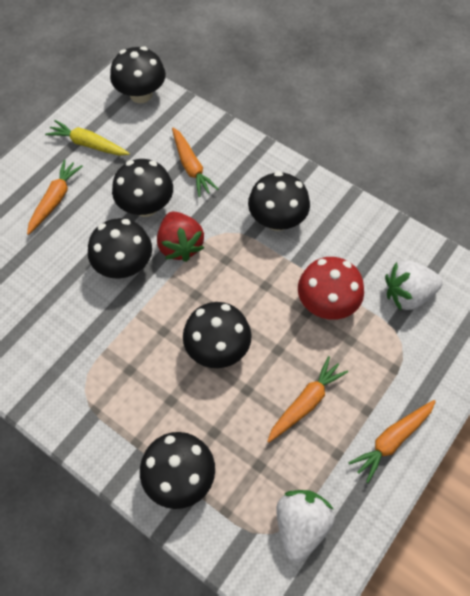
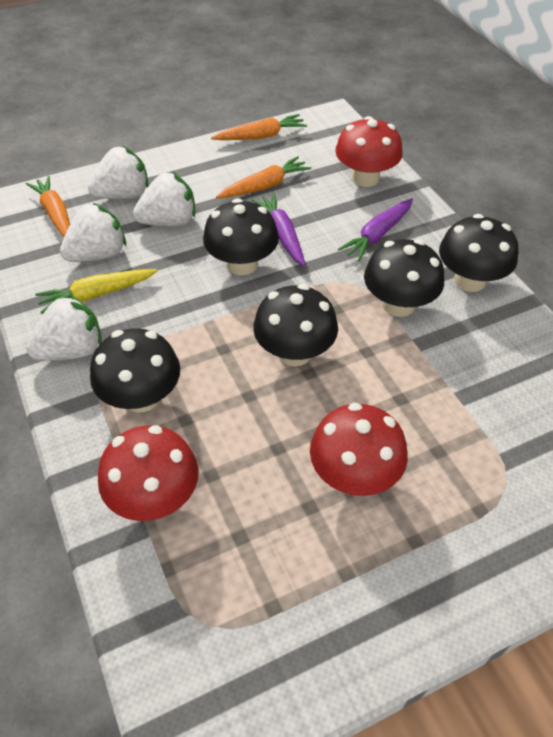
black mushroom: 6 -> 5
orange carrot: 4 -> 3
purple carrot: 0 -> 2
red mushroom: 1 -> 3
red strawberry: 1 -> 0
white strawberry: 2 -> 4

